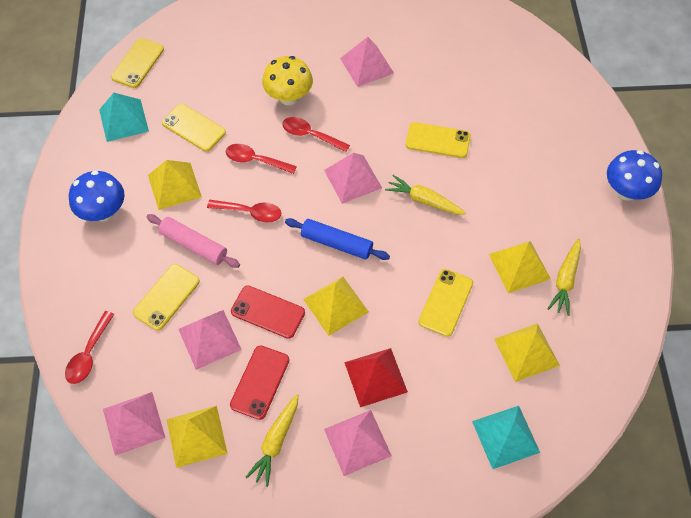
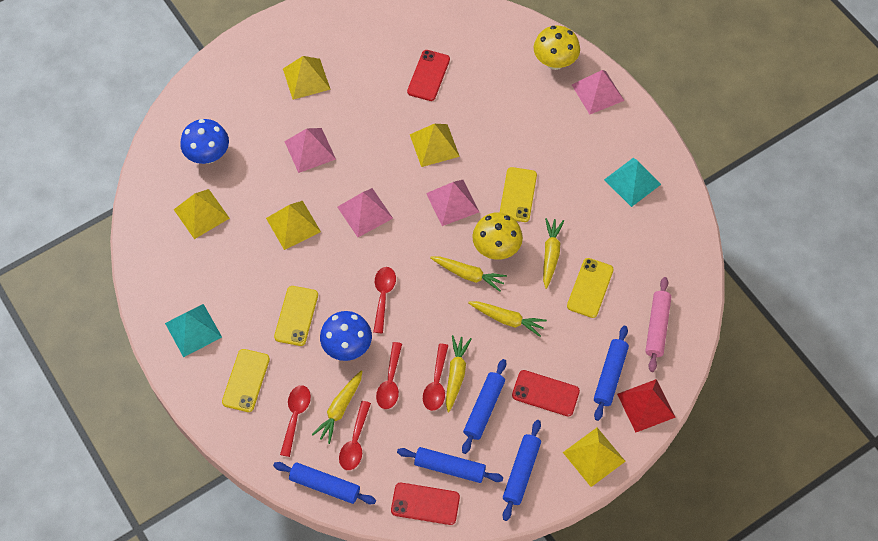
blue rolling pin: 1 -> 5
pink pyramid: 5 -> 4
red phone: 2 -> 3
red spoon: 4 -> 5
yellow carrot: 3 -> 5
yellow mushroom: 1 -> 2
yellow phone: 5 -> 4

